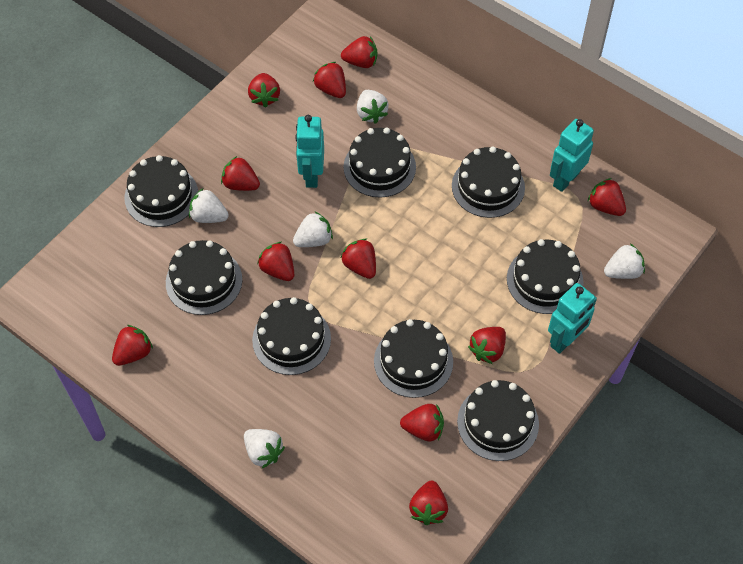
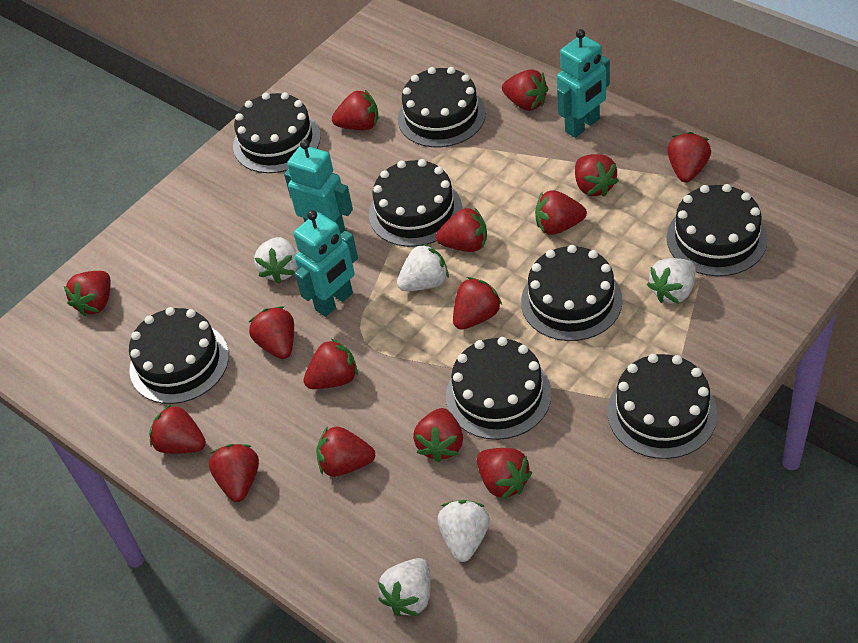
red strawberry: 11 -> 15

